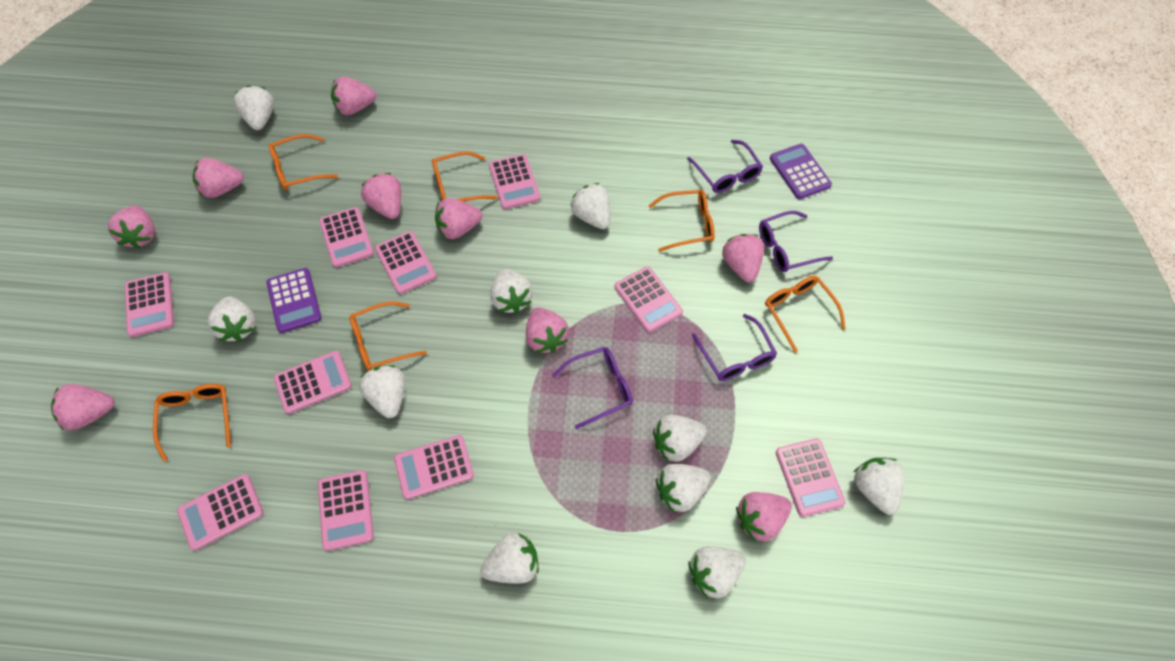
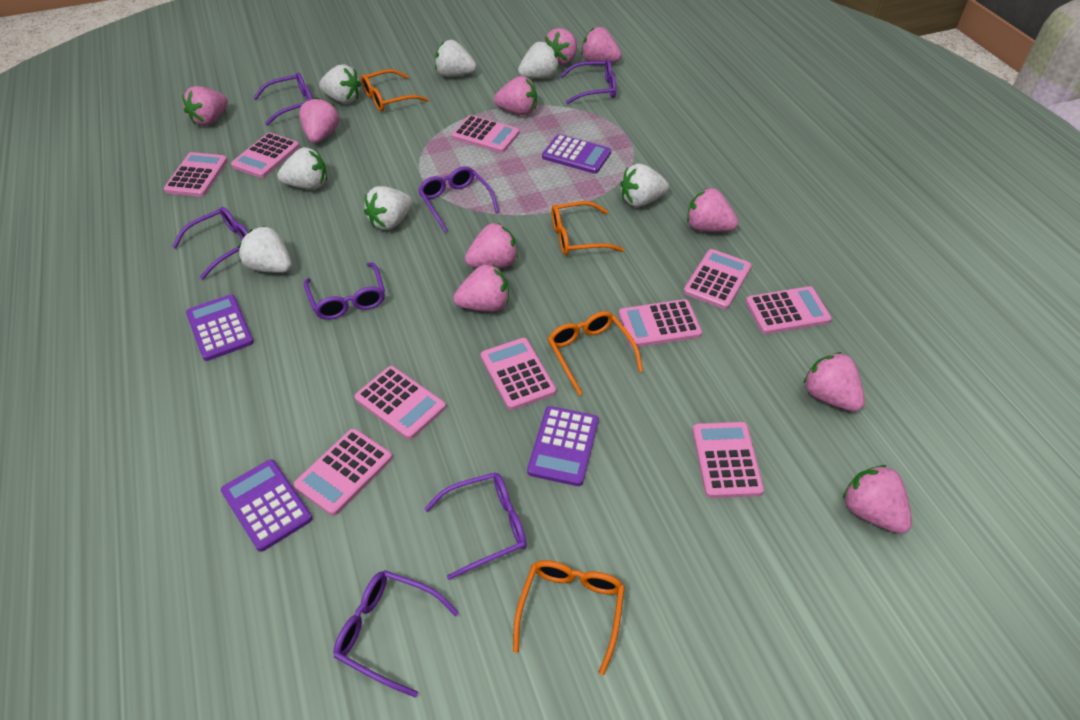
orange glasses: 6 -> 4
pink strawberry: 9 -> 10
purple calculator: 2 -> 4
purple glasses: 4 -> 7
white strawberry: 10 -> 7

